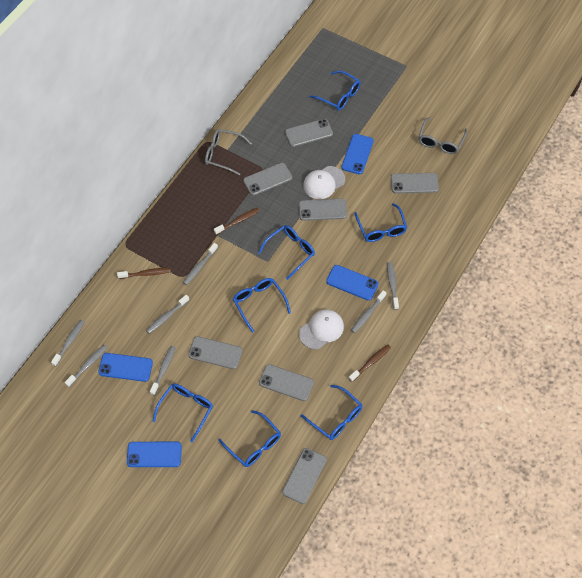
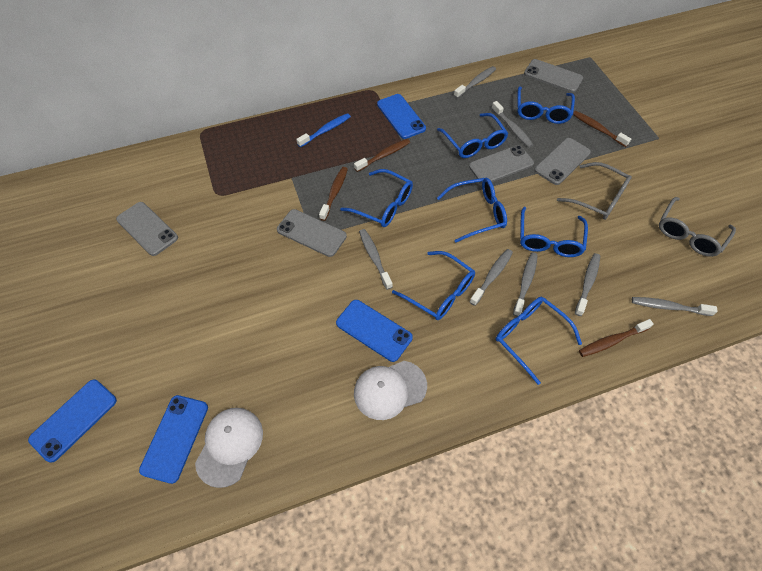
blue toothbrush: 0 -> 1
brown toothbrush: 3 -> 4
grey phone: 7 -> 5

